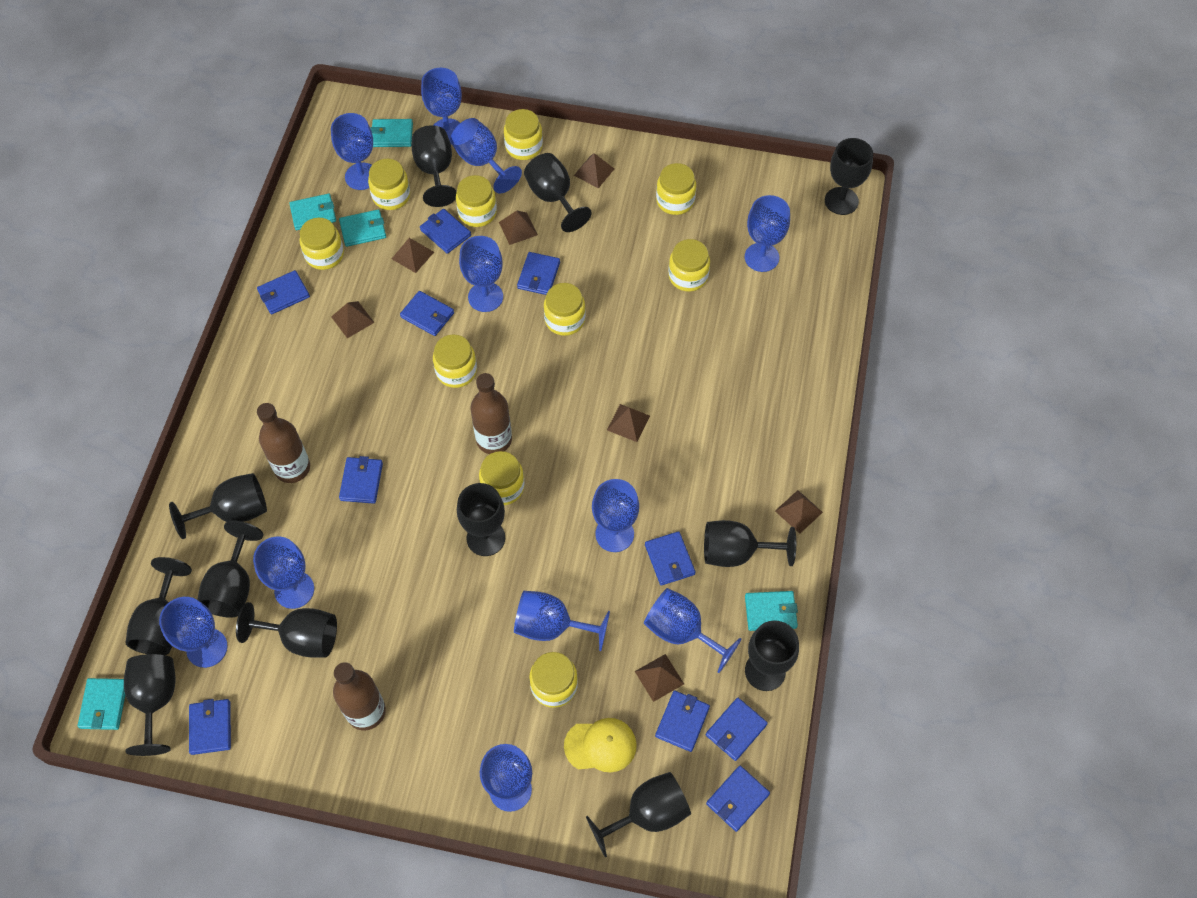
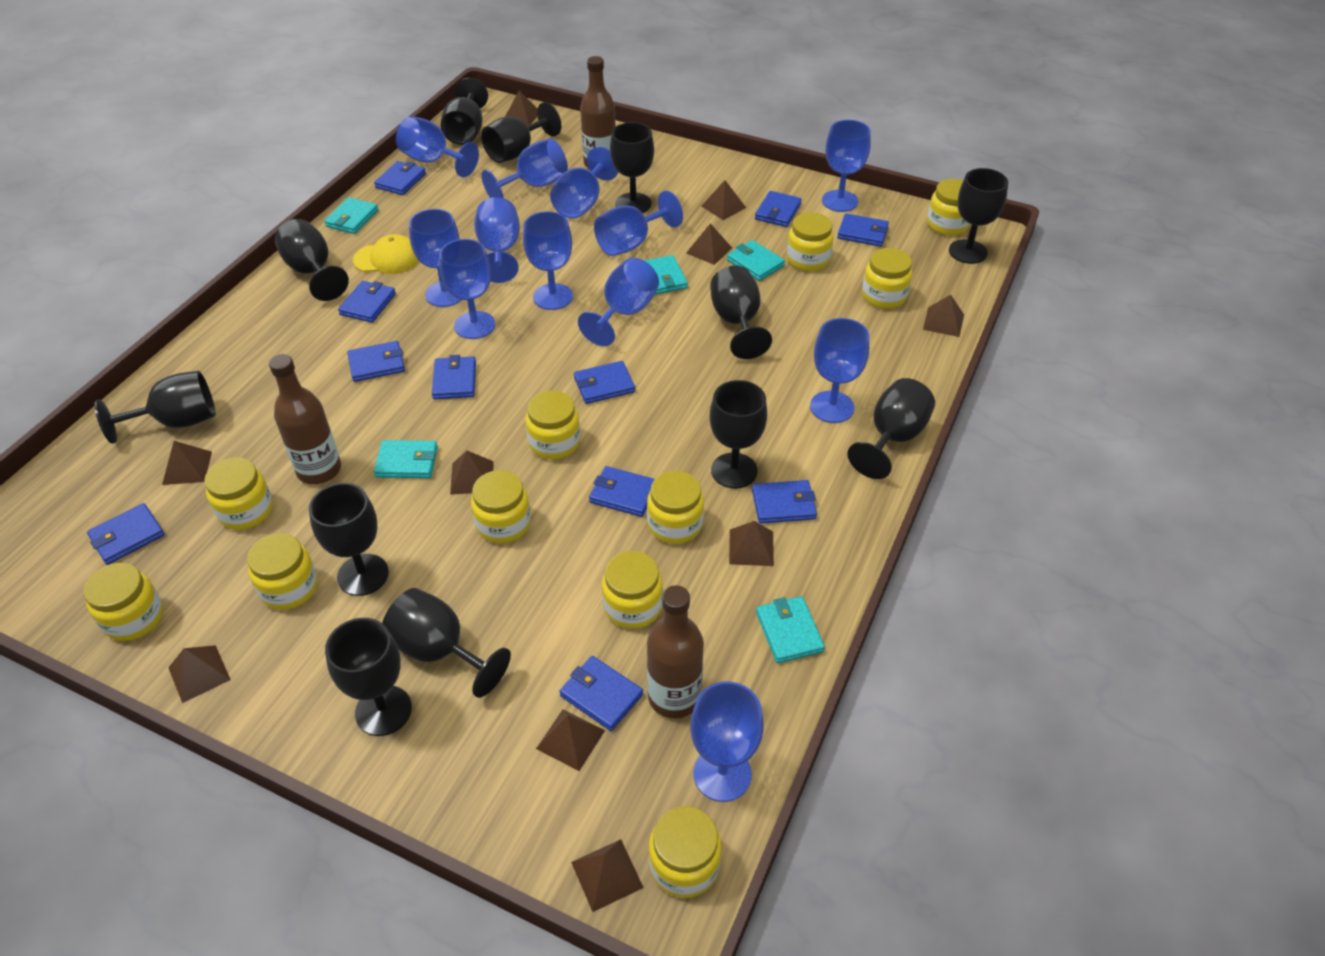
blue goblet: 11 -> 12
blue wallet: 10 -> 11
brown pyramid: 7 -> 10
yellow jar: 10 -> 11

